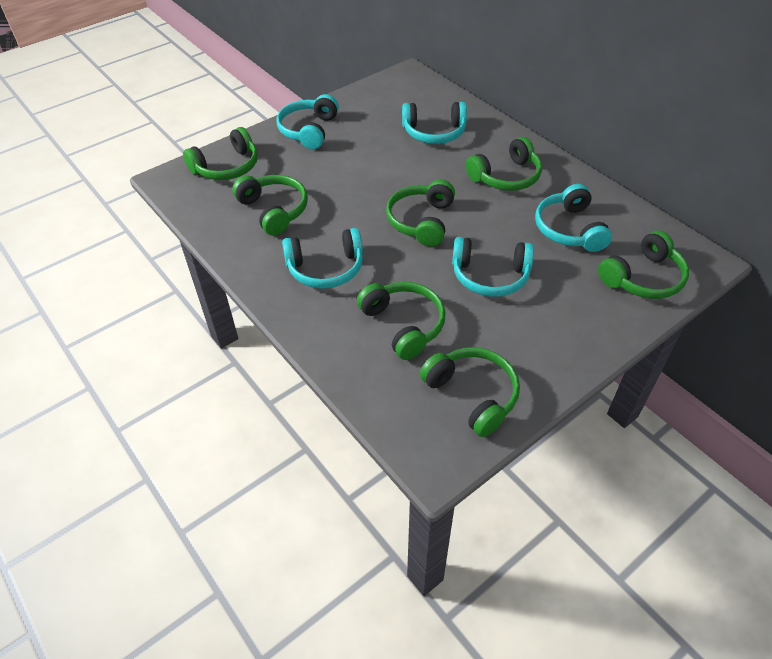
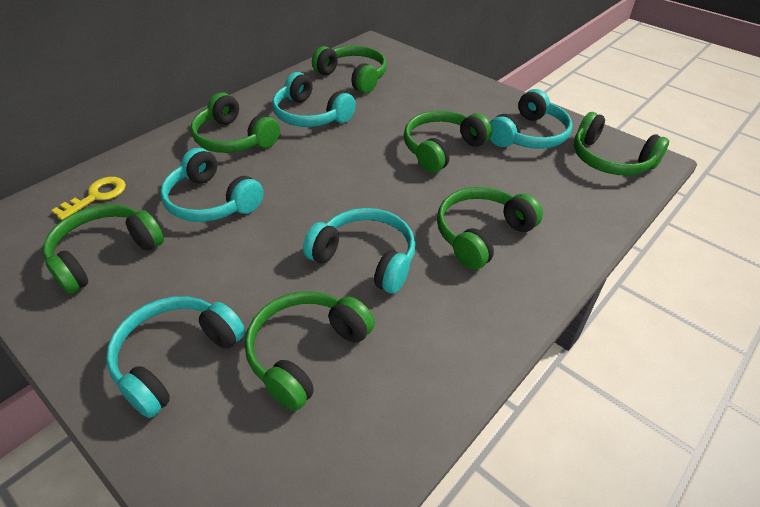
yellow key: 0 -> 1

